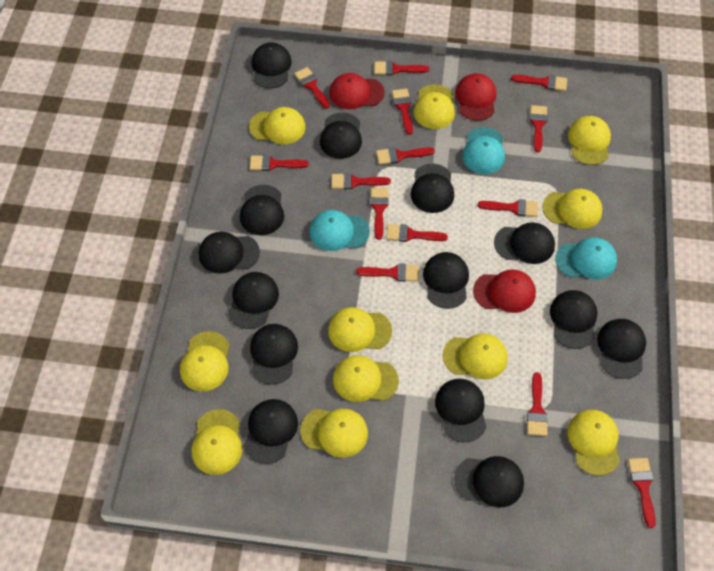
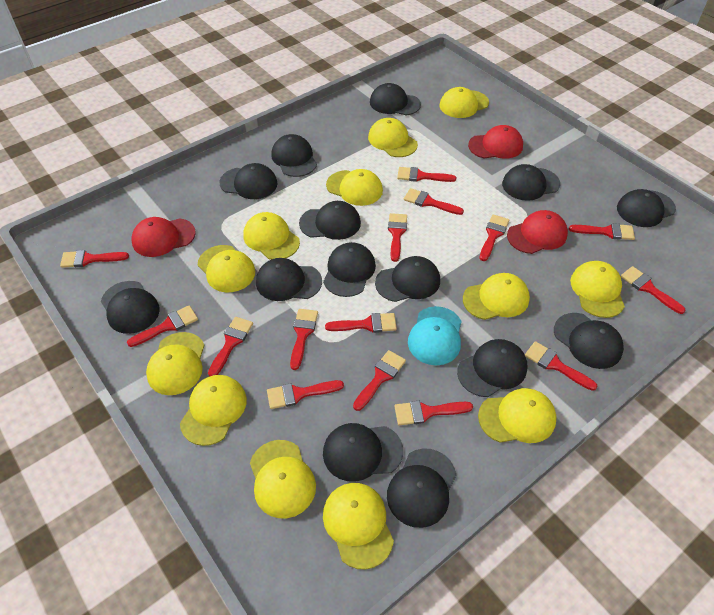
red brush: 14 -> 15
turquoise cap: 3 -> 1
yellow cap: 11 -> 12

